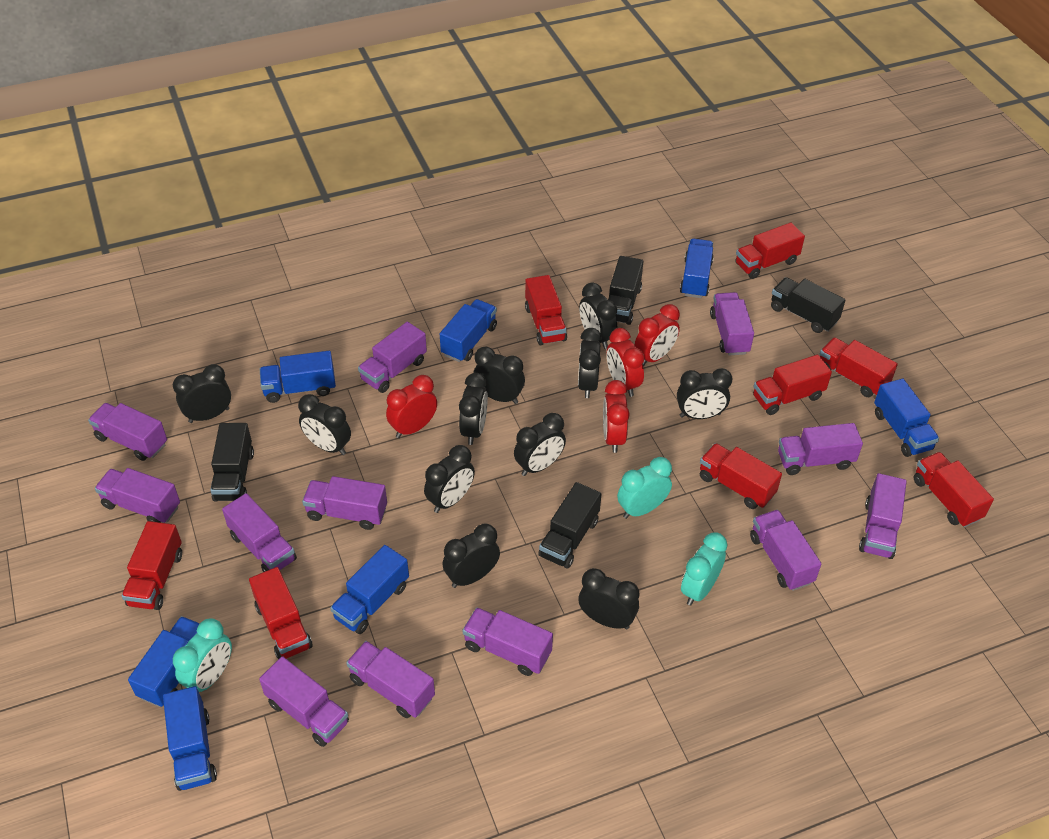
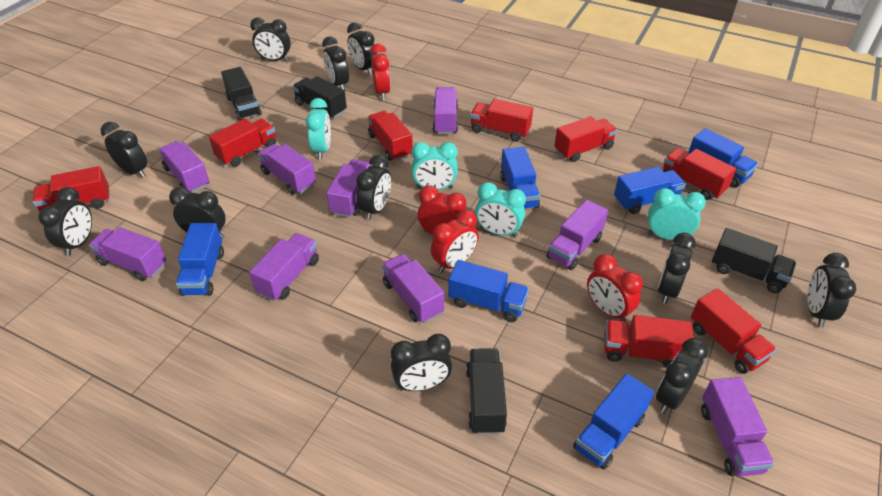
blue truck: 7 -> 6
purple truck: 12 -> 9
turquoise clock: 3 -> 4

